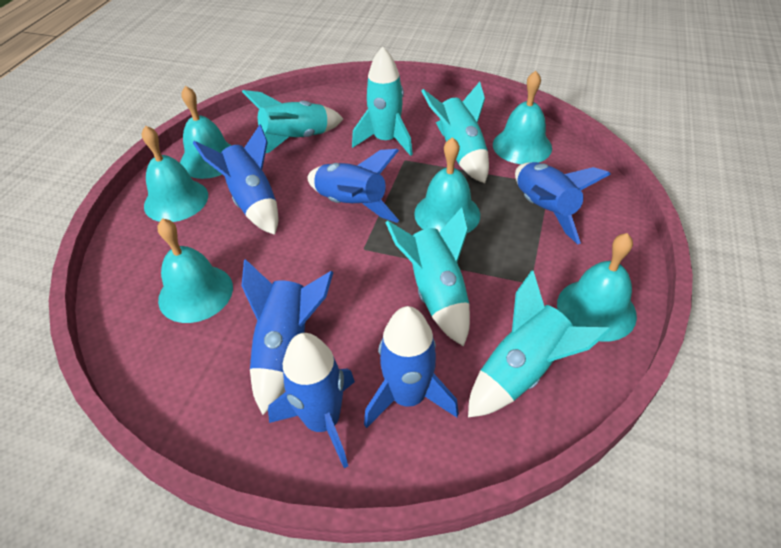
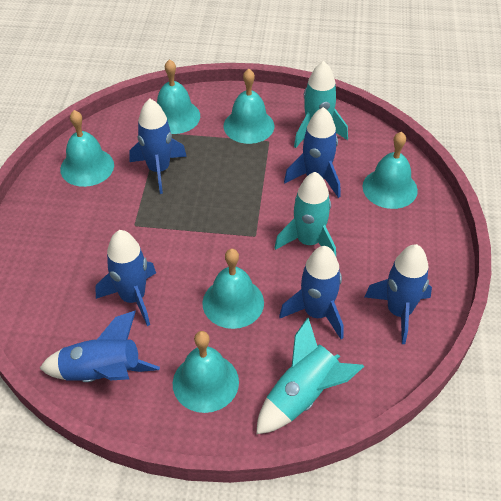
turquoise rocket: 5 -> 3

